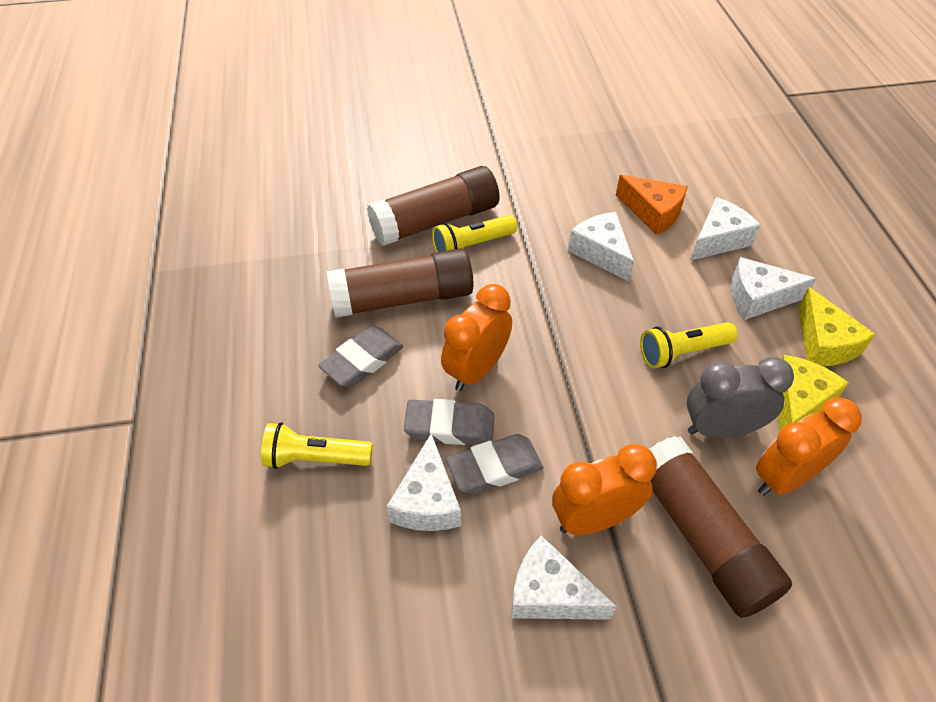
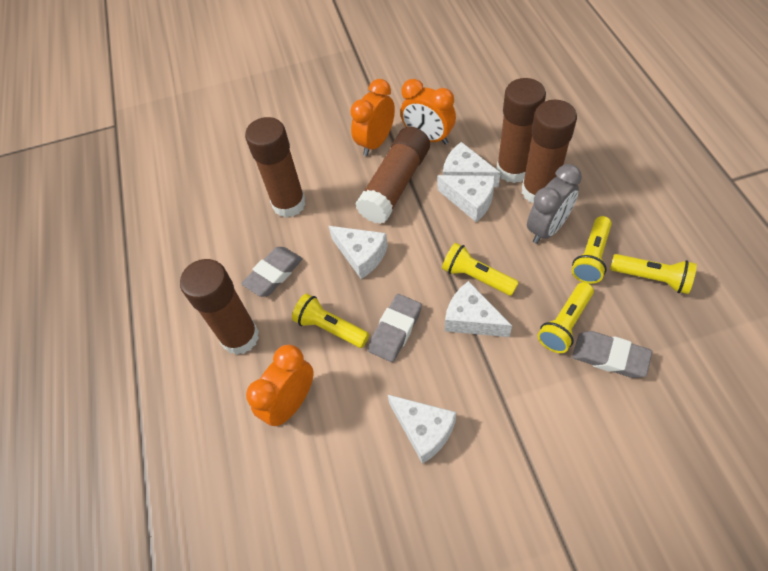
brown glue stick: 3 -> 5
orange cheese: 1 -> 0
yellow cheese: 2 -> 0
yellow flashlight: 3 -> 5

